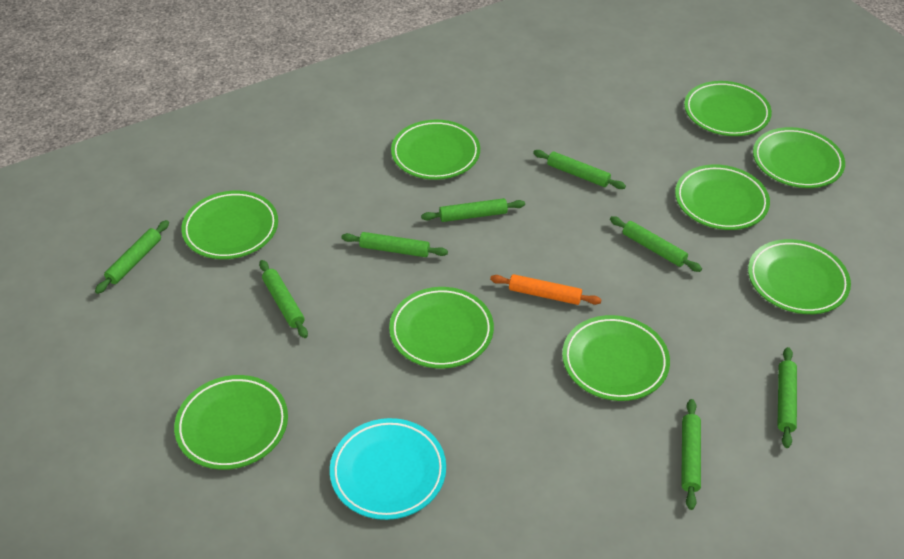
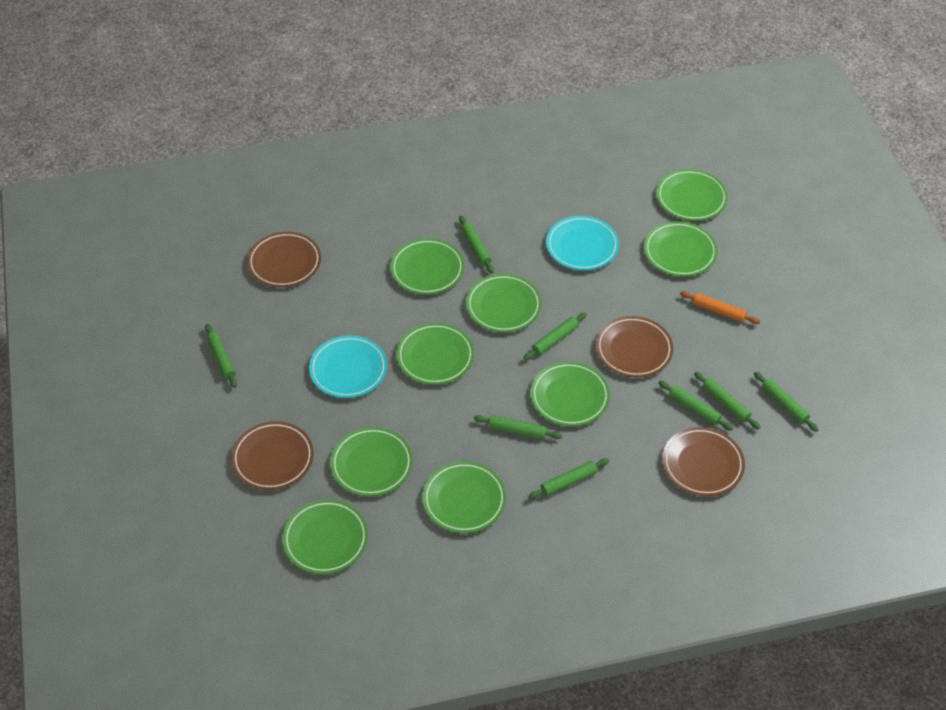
brown plate: 0 -> 4
turquoise plate: 1 -> 2

